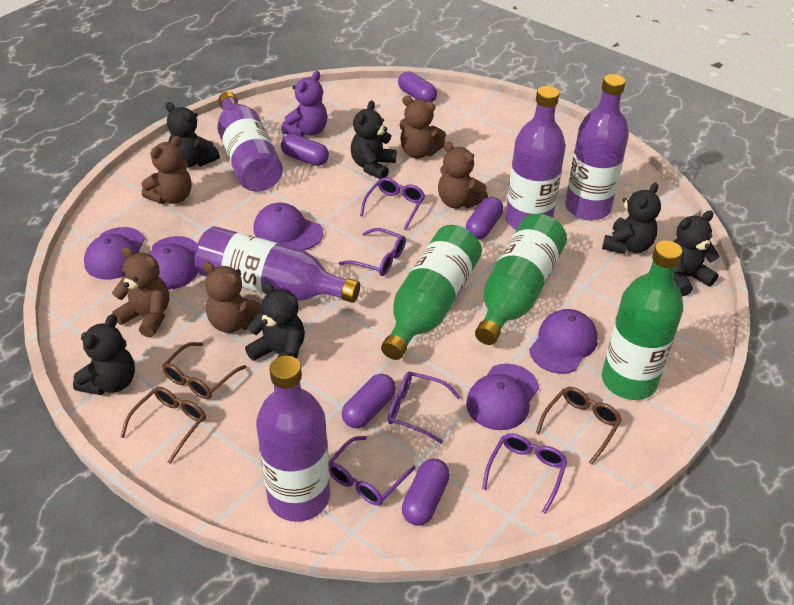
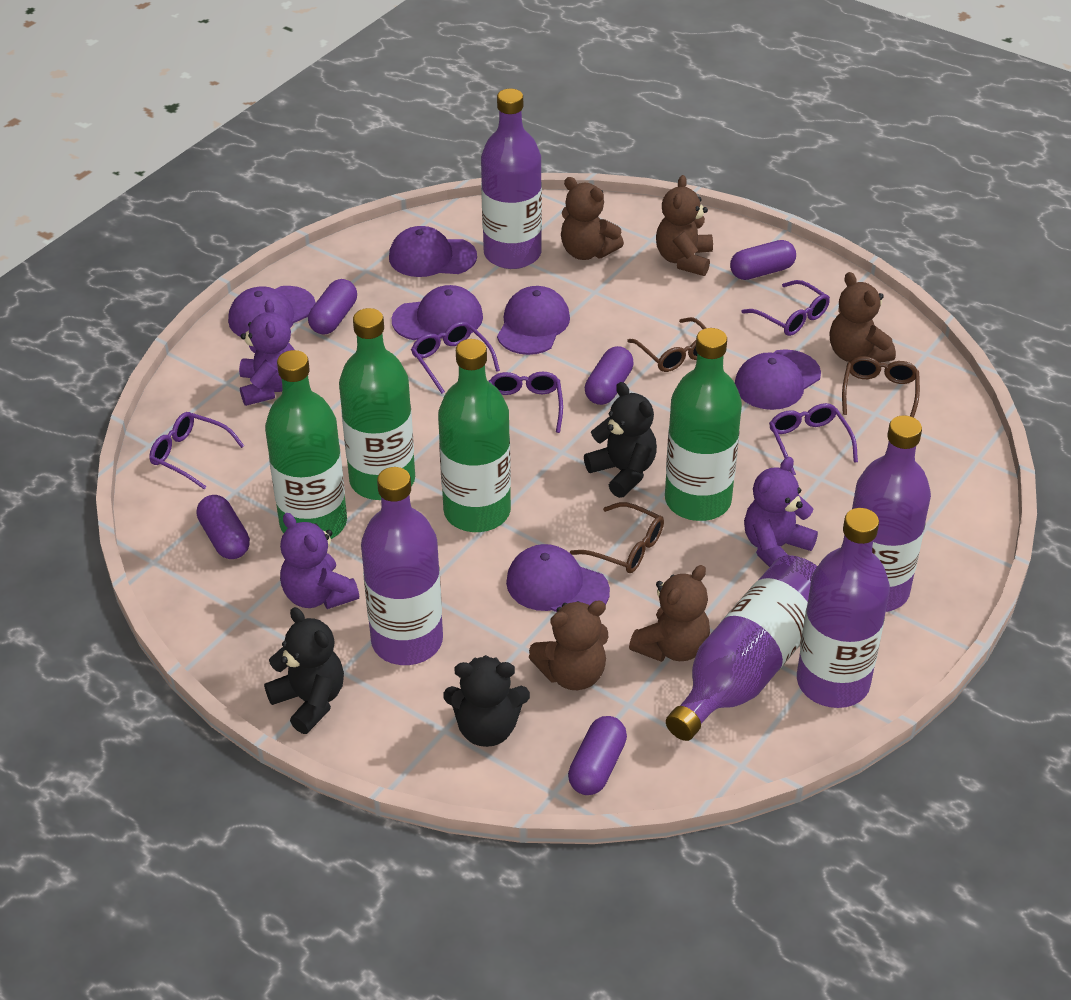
black teddy bear: 6 -> 3
green bottle: 3 -> 4
purple cap: 5 -> 6
purple teddy bear: 1 -> 3

